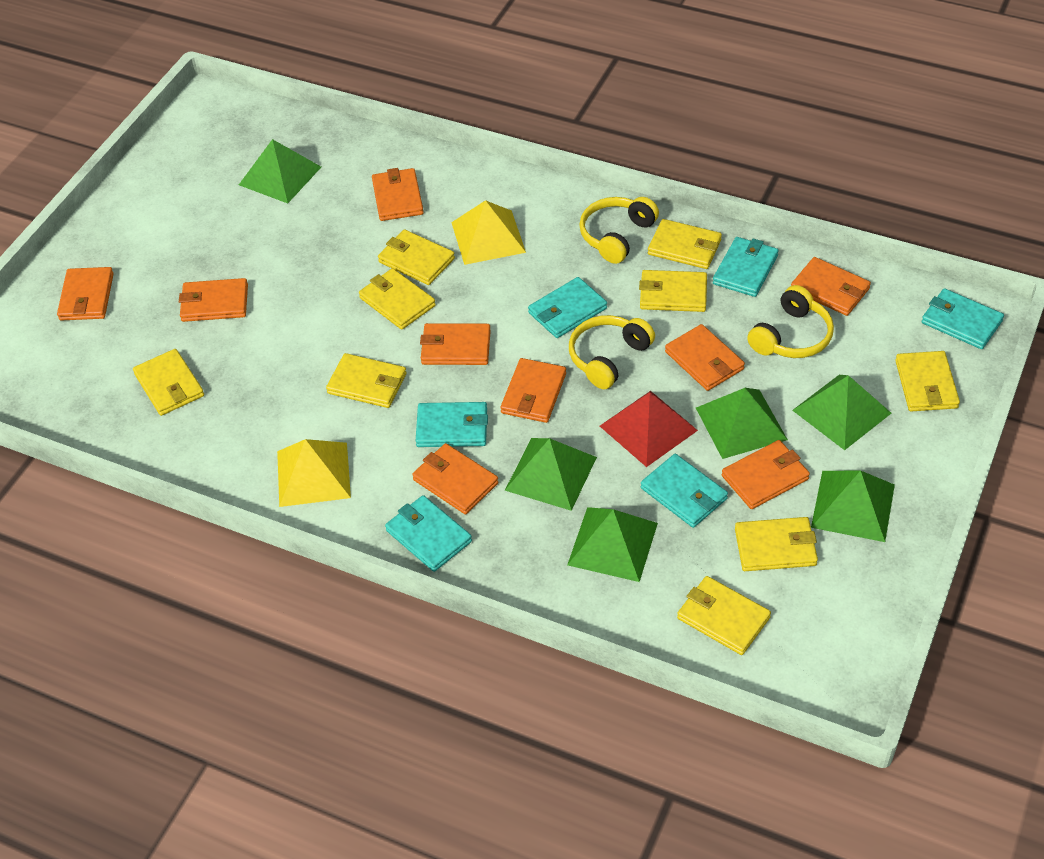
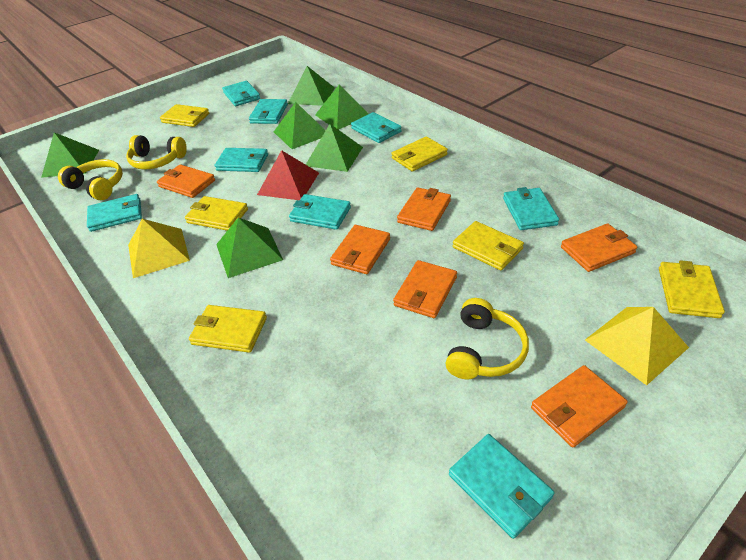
orange wallet: 9 -> 6
turquoise wallet: 6 -> 8
yellow wallet: 9 -> 6

